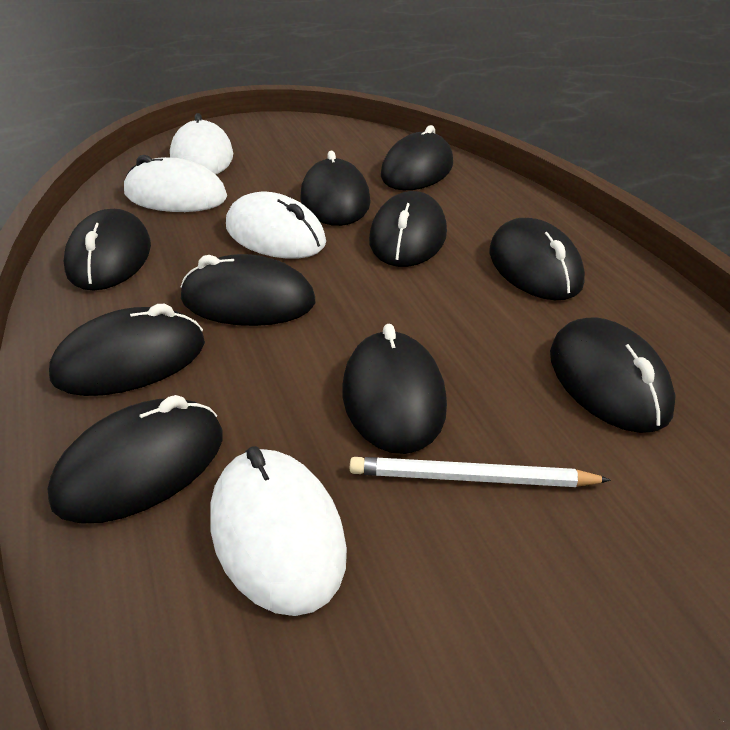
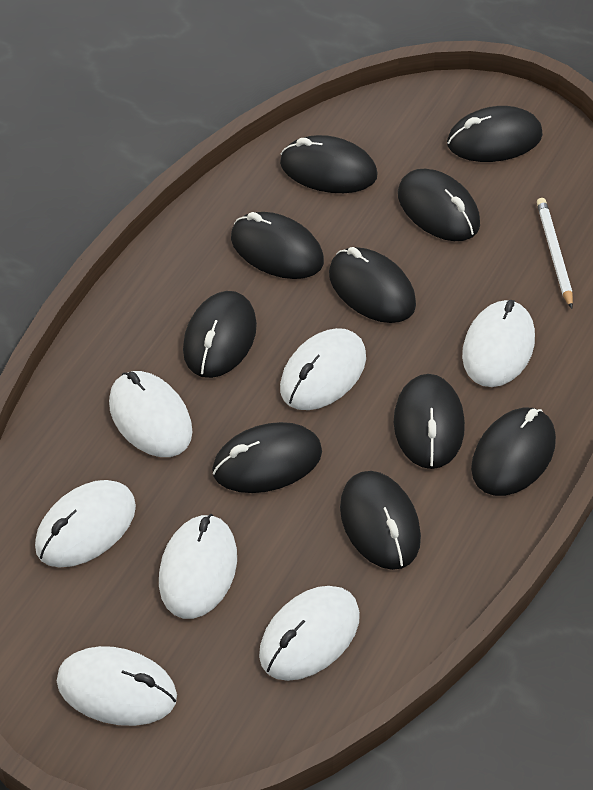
white mouse: 4 -> 7

